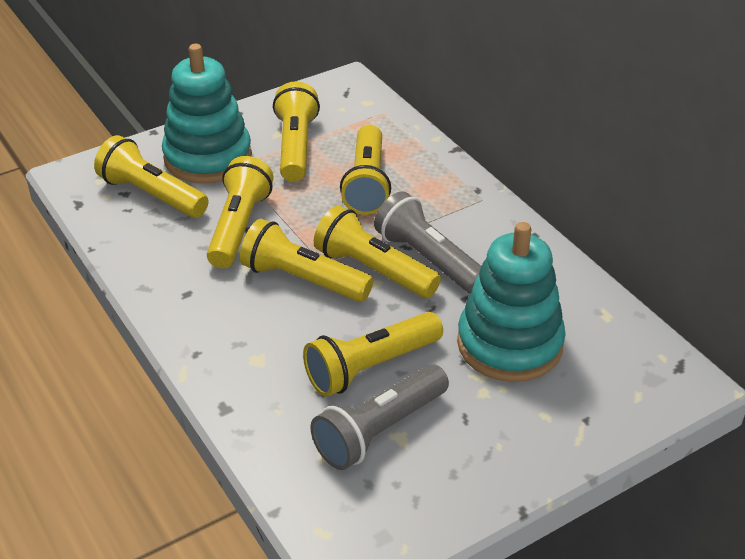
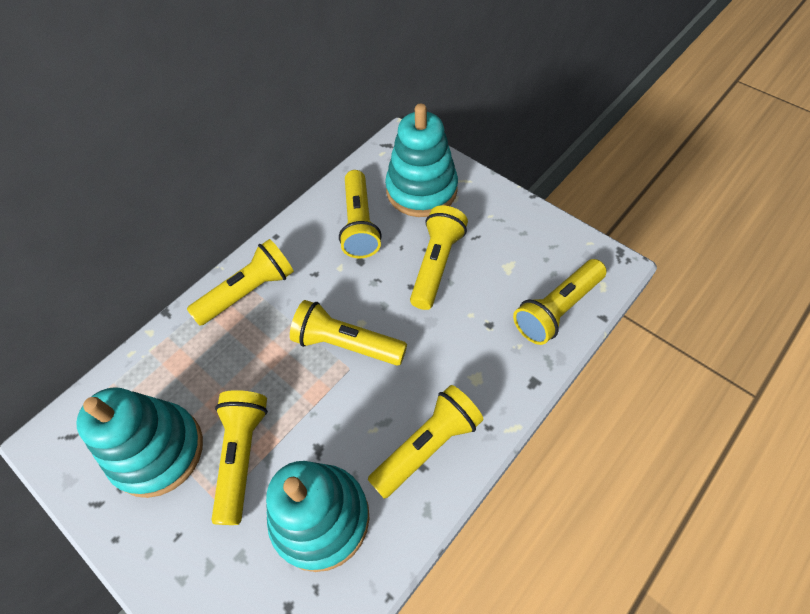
grey flashlight: 2 -> 0
turquoise stacking toy: 2 -> 3

